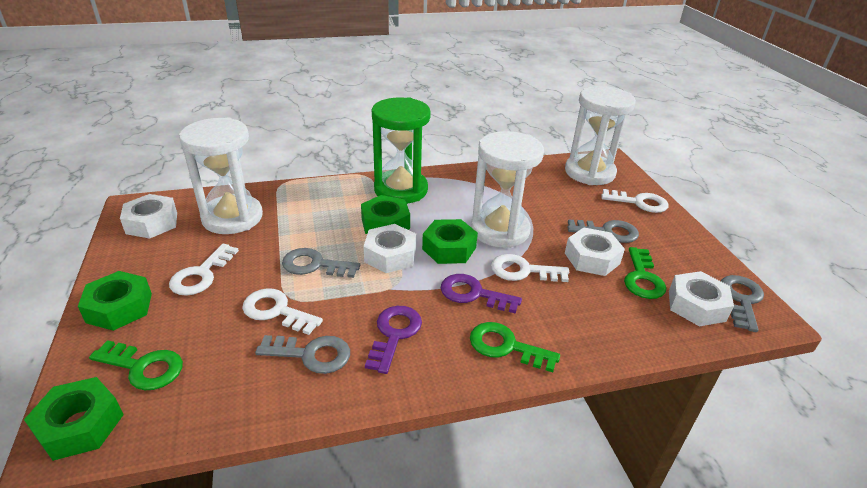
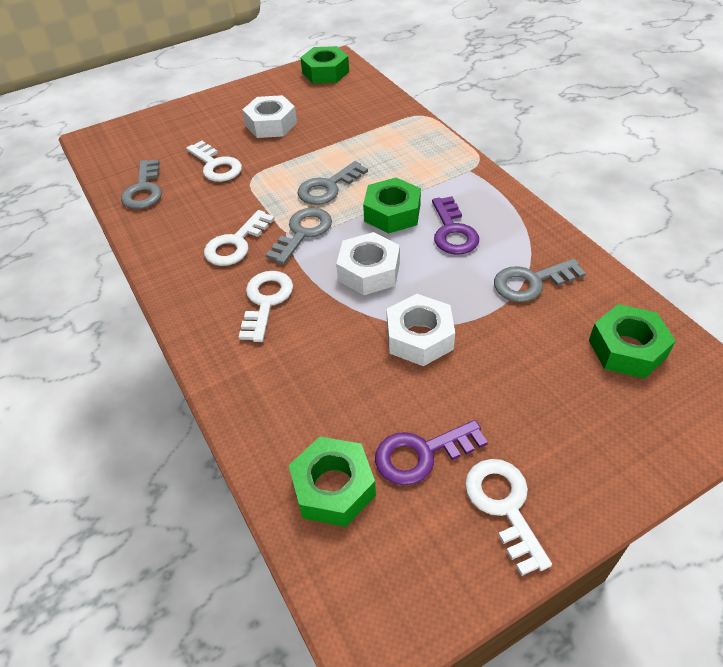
green hourglass: 1 -> 0
green key: 3 -> 0
white hourglass: 3 -> 0
white nut: 4 -> 3

